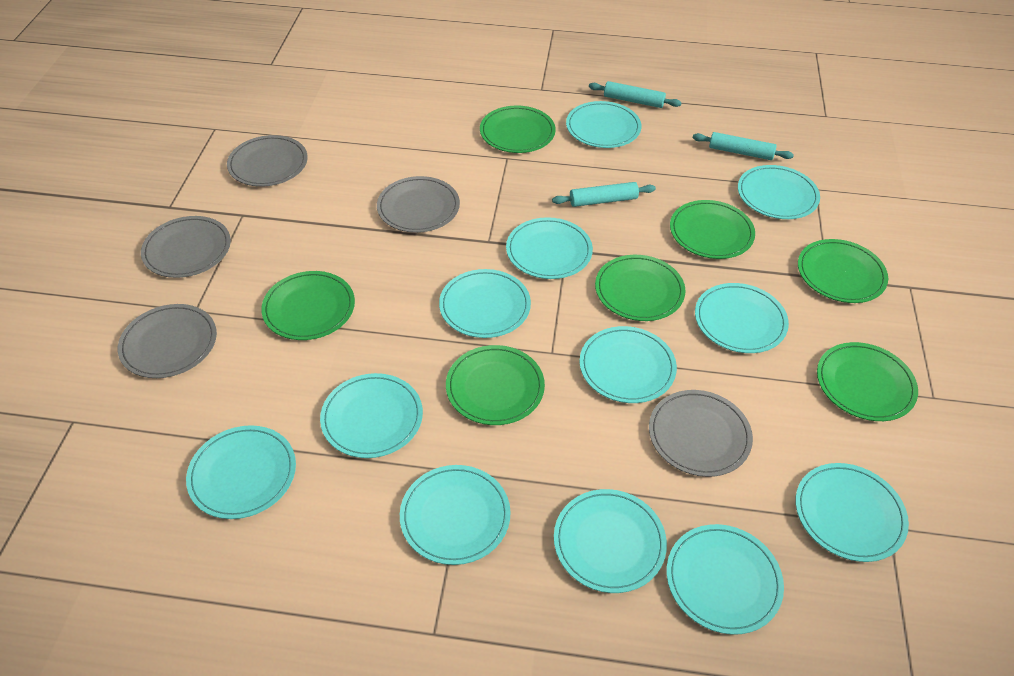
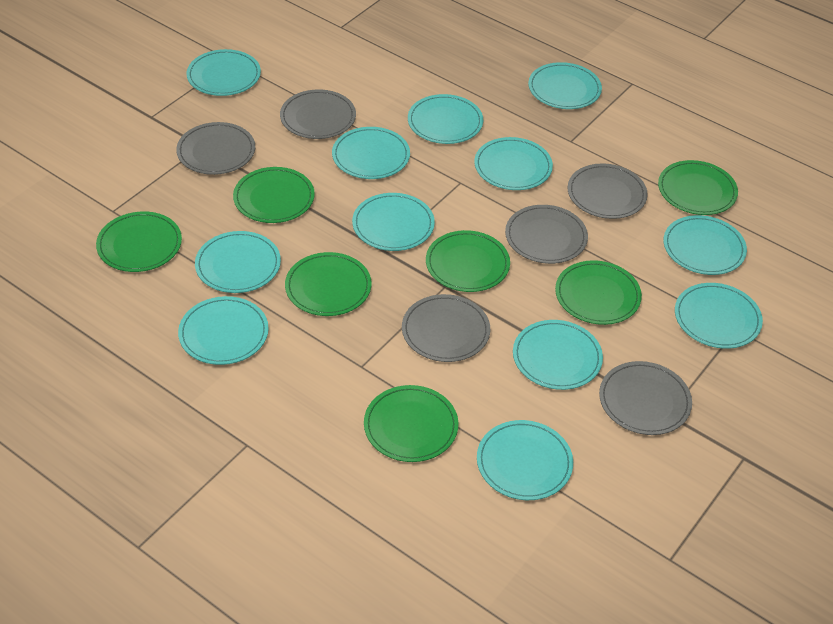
grey plate: 5 -> 6
turquoise rolling pin: 3 -> 0

